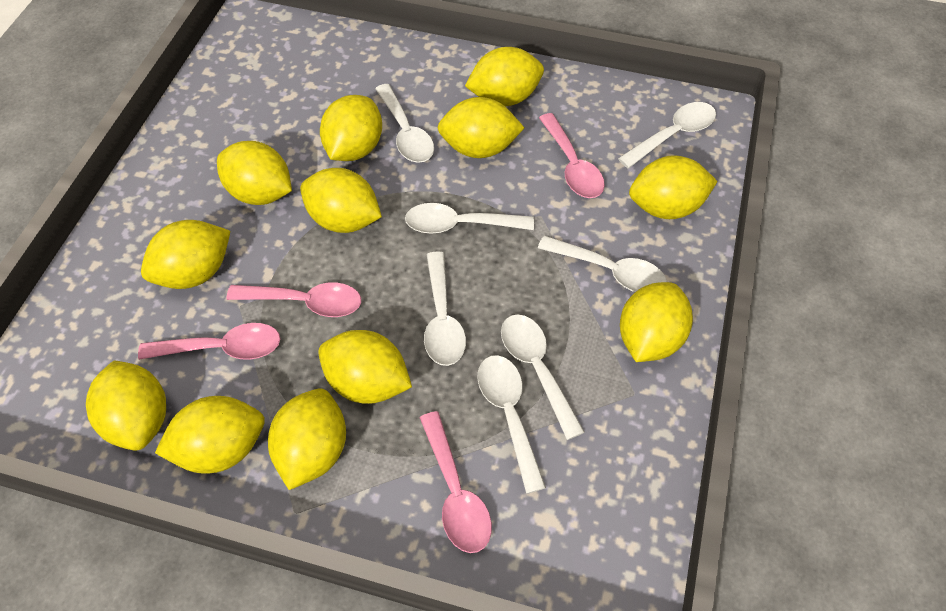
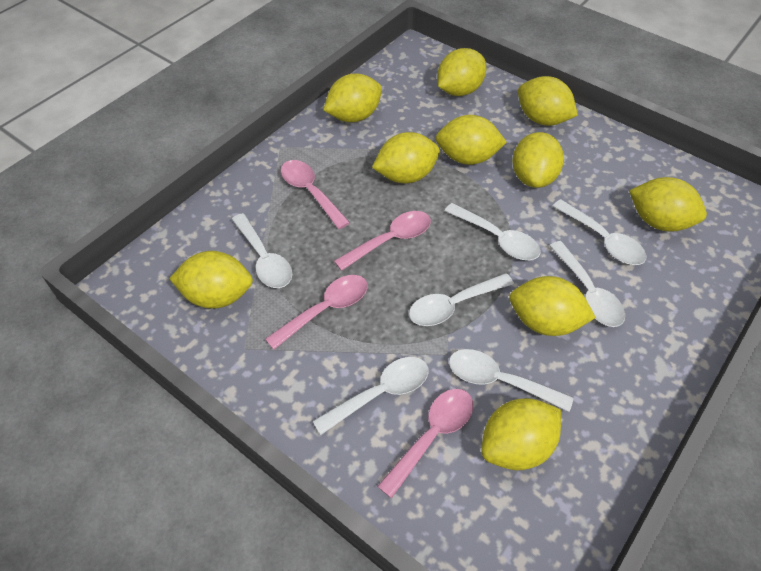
yellow lemon: 12 -> 10

